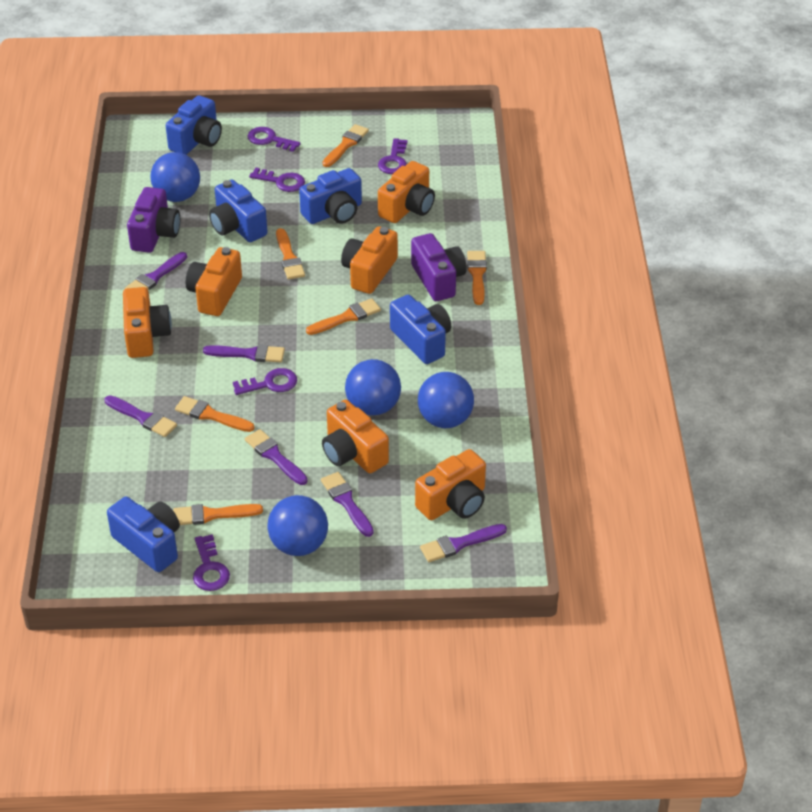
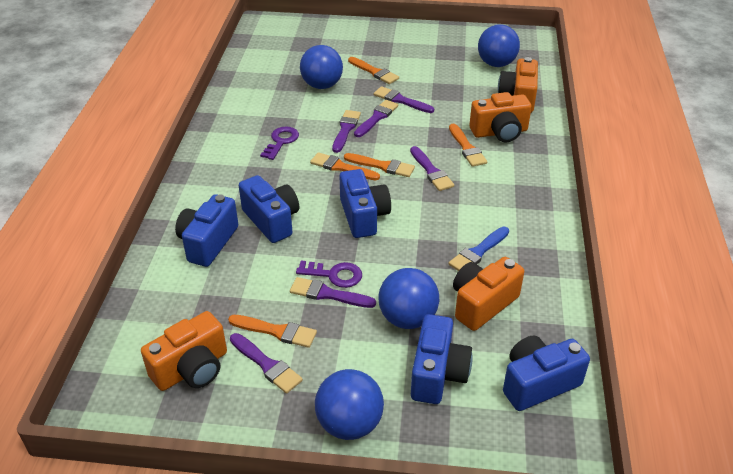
blue brush: 0 -> 1
orange brush: 6 -> 5
orange camera: 6 -> 4
purple camera: 2 -> 0
purple key: 5 -> 2

